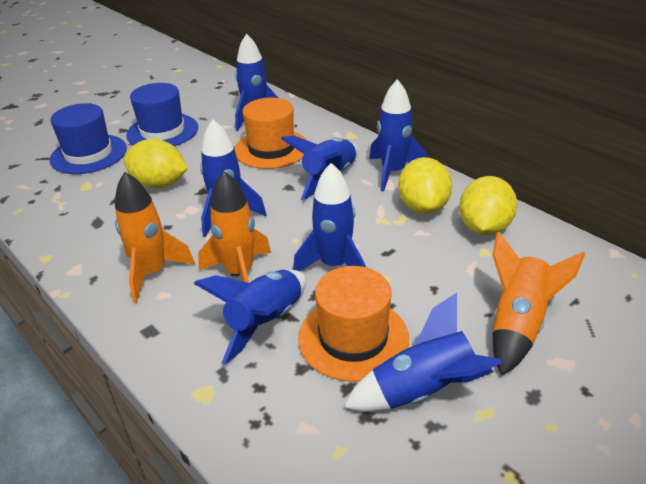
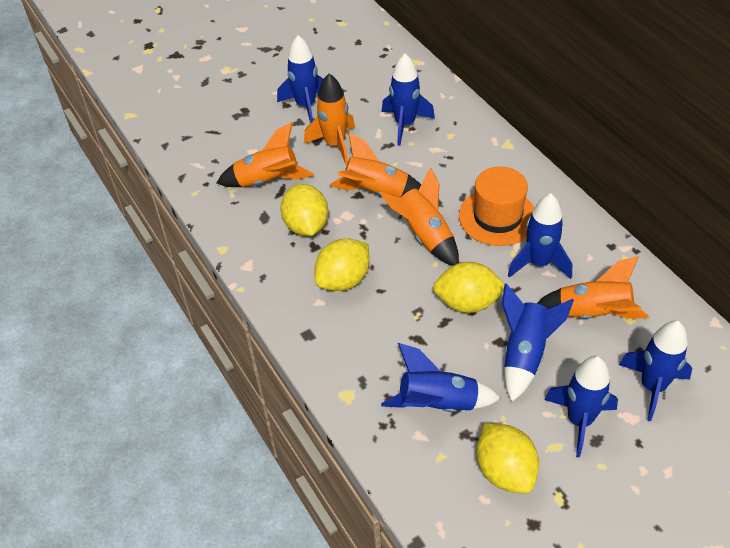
blue hat: 2 -> 0
orange hat: 2 -> 1
orange rocket: 3 -> 5
yellow lemon: 3 -> 4

